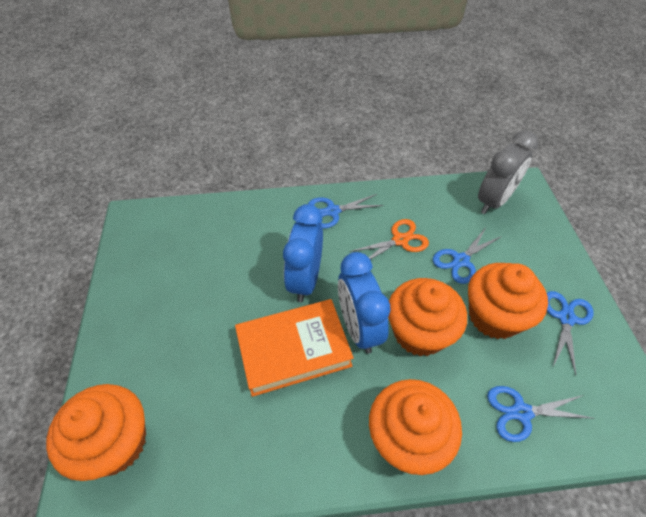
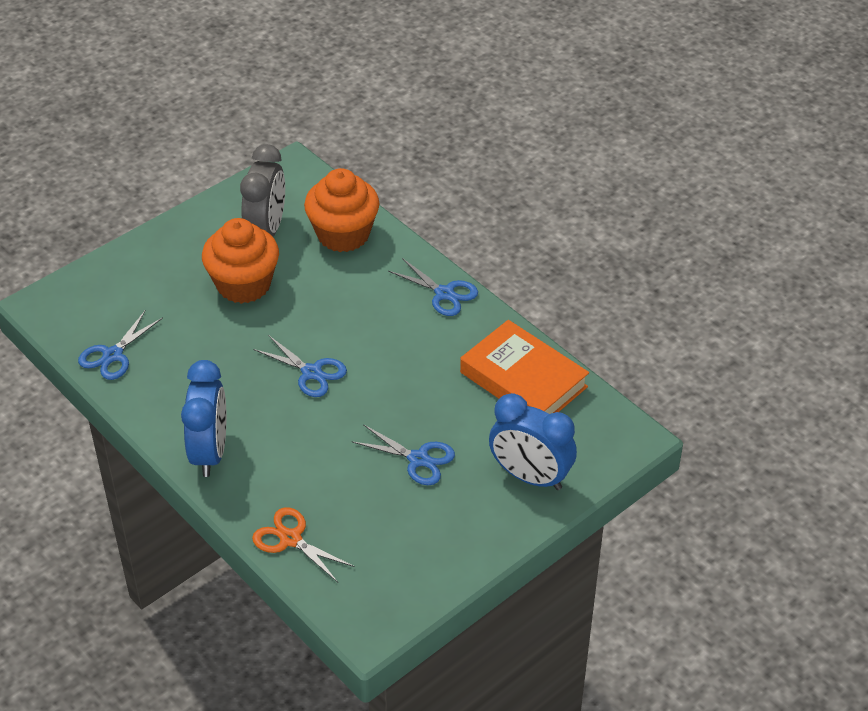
orange cupcake: 4 -> 2

